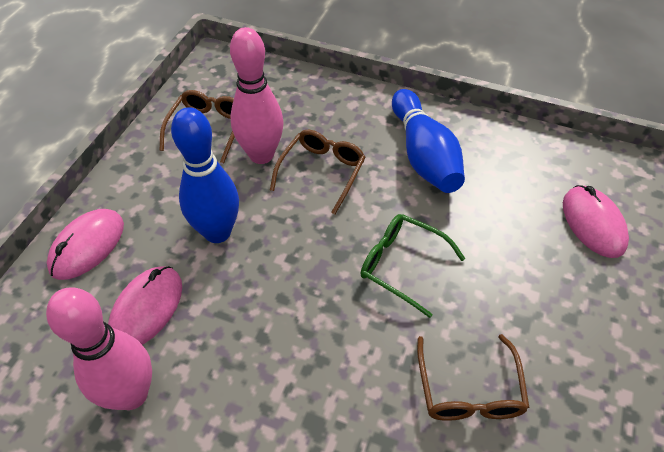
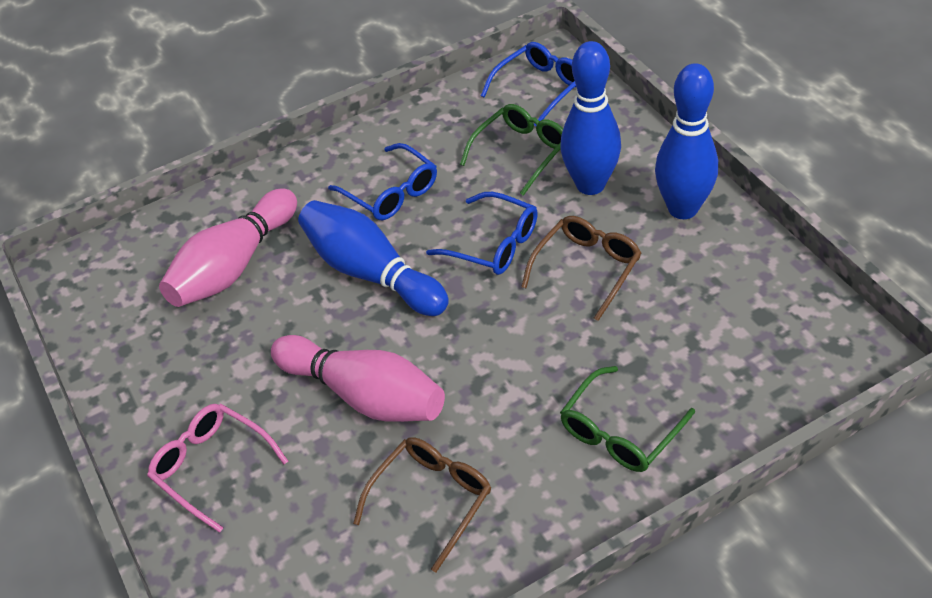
blue bowling pin: 2 -> 3
blue glasses: 0 -> 3
brown glasses: 3 -> 2
green glasses: 1 -> 2
pink glasses: 0 -> 1
pink mouse: 3 -> 0

